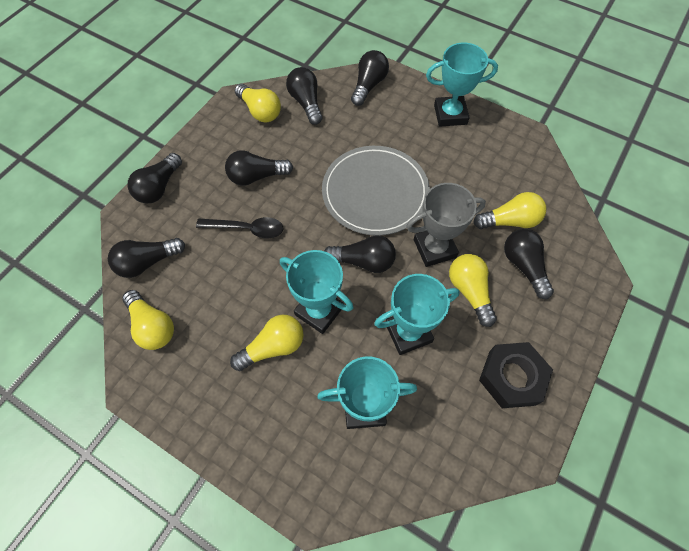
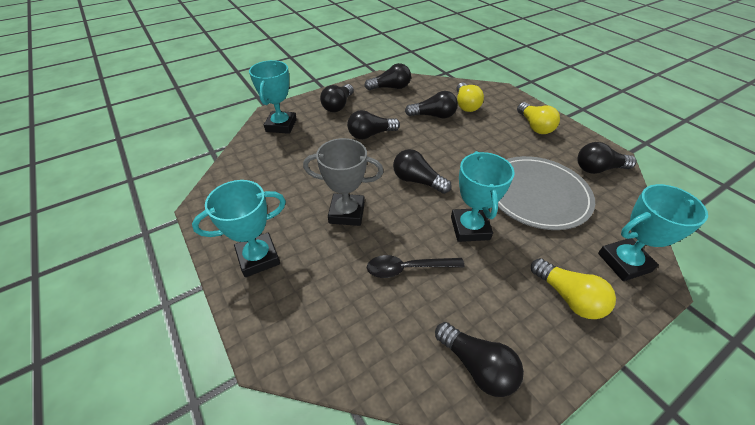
black nut: 1 -> 0
yellow light bulb: 5 -> 3

